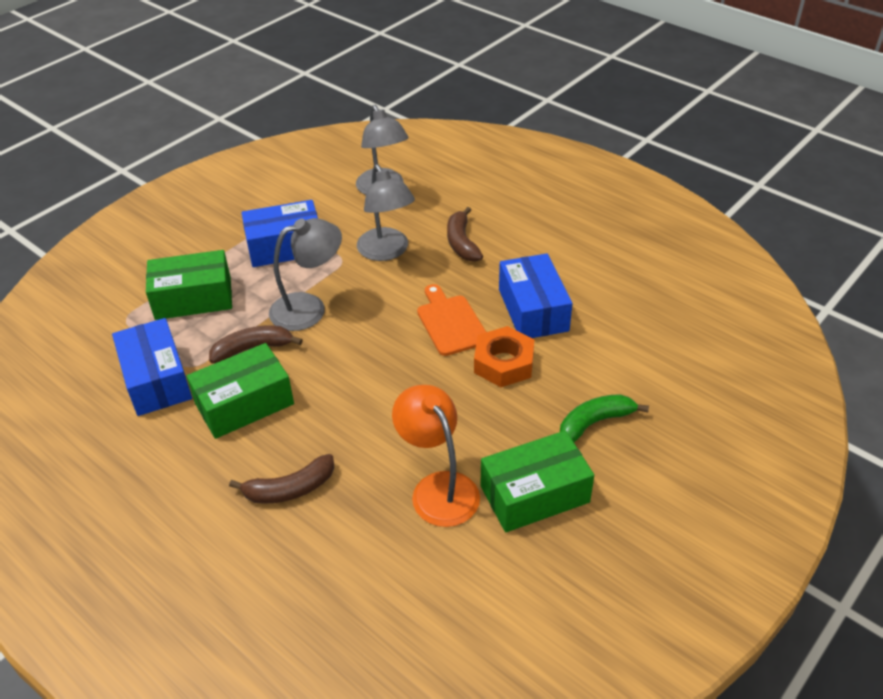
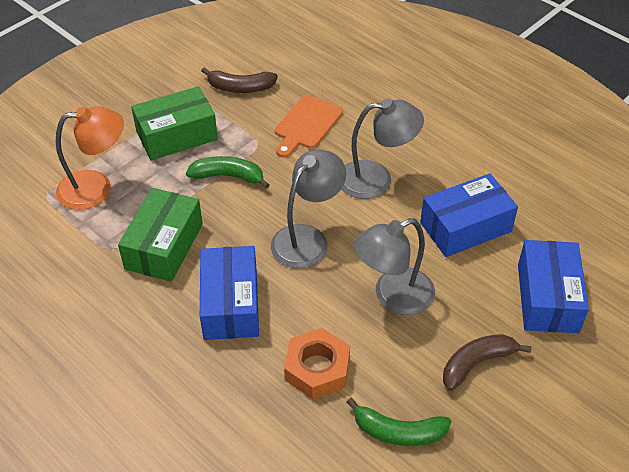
brown banana: 3 -> 2
green banana: 1 -> 2
green box: 3 -> 2

